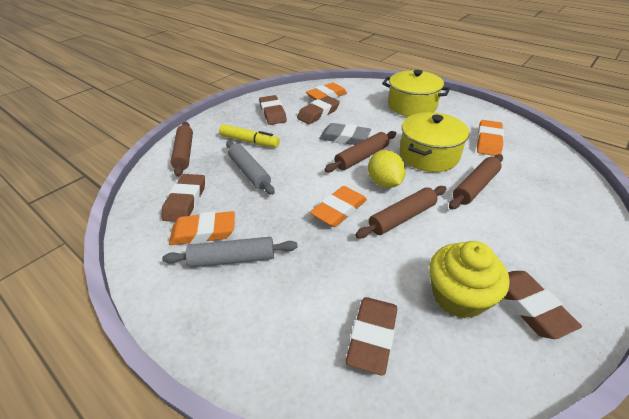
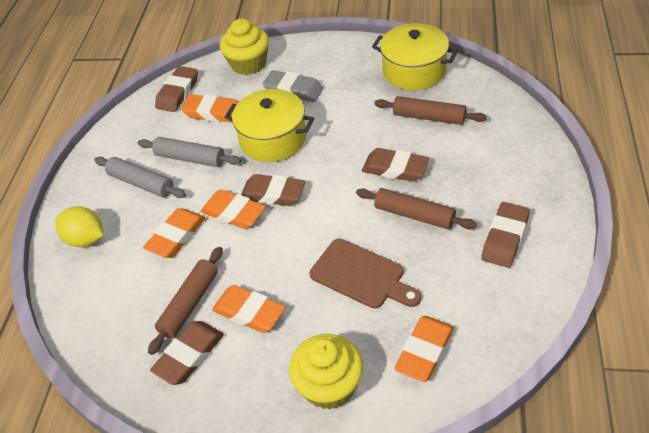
brown cutting board: 0 -> 1
brown rolling pin: 4 -> 3
orange eraser: 4 -> 5
yellow cupcake: 1 -> 2
yellow marker: 1 -> 0

